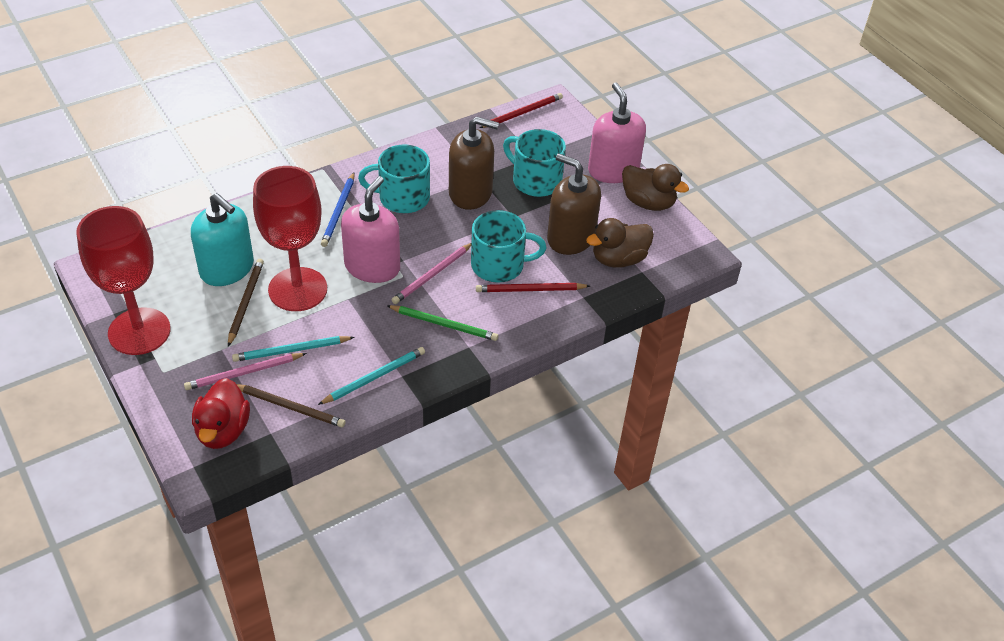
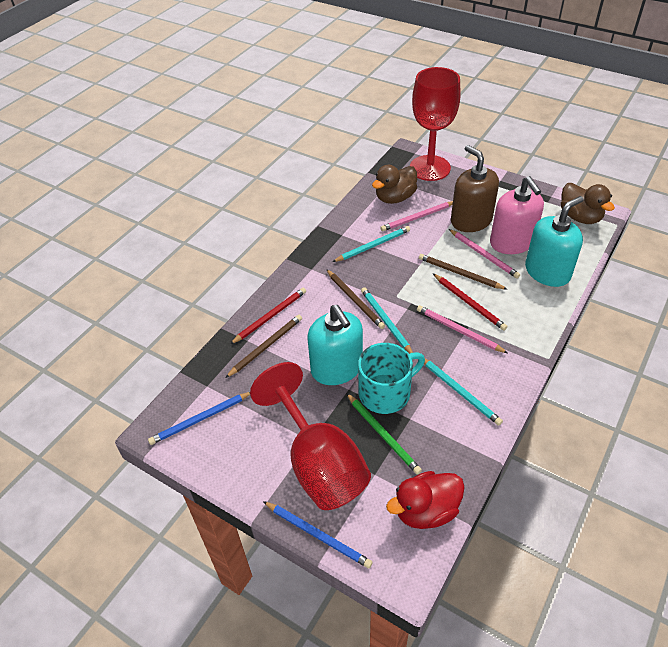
blue pencil: 1 -> 2
brown pencil: 2 -> 3
brown soap dispenser: 2 -> 1
pink pencil: 2 -> 3
pink soap dispenser: 2 -> 1
turquoise mug: 3 -> 1
turquoise pencil: 2 -> 3
turquoise soap dispenser: 1 -> 2

